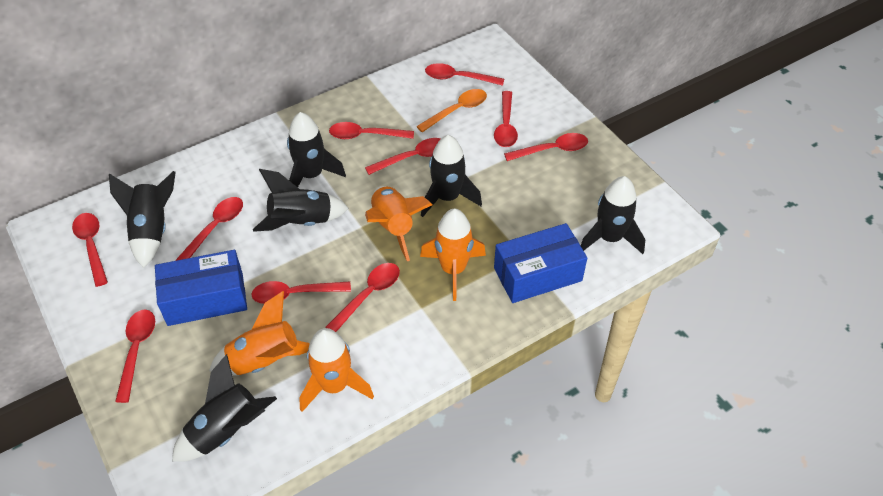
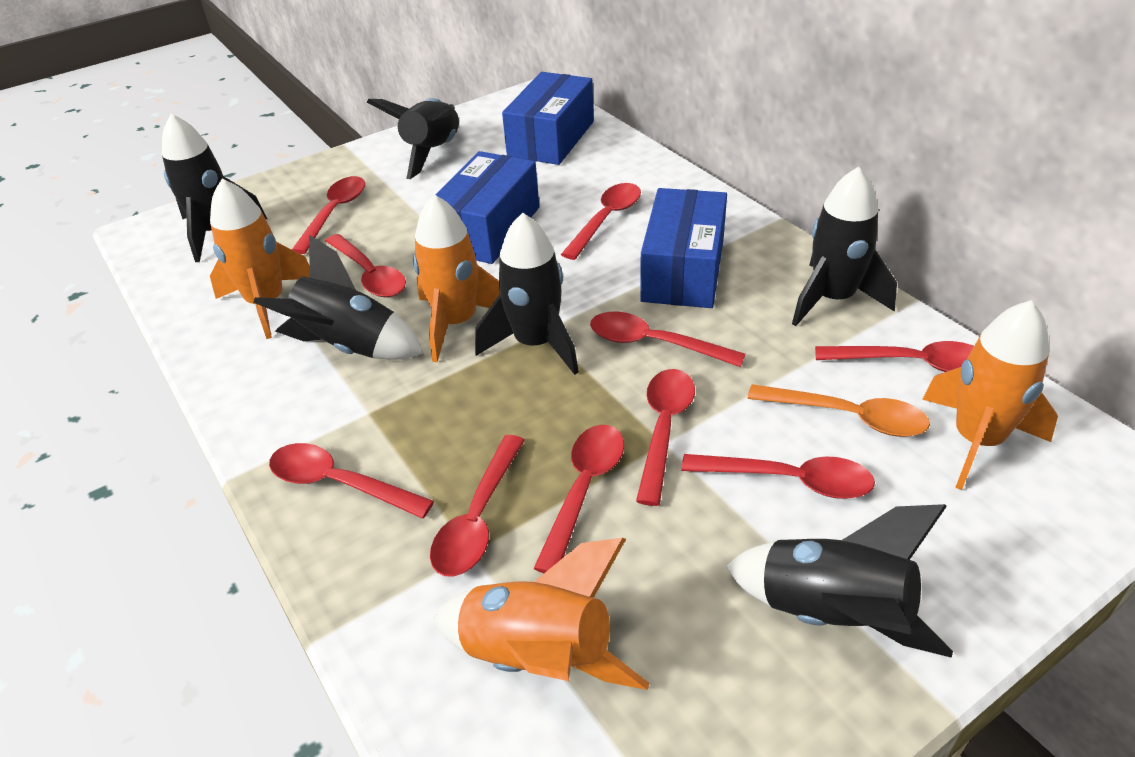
blue box: 2 -> 3

